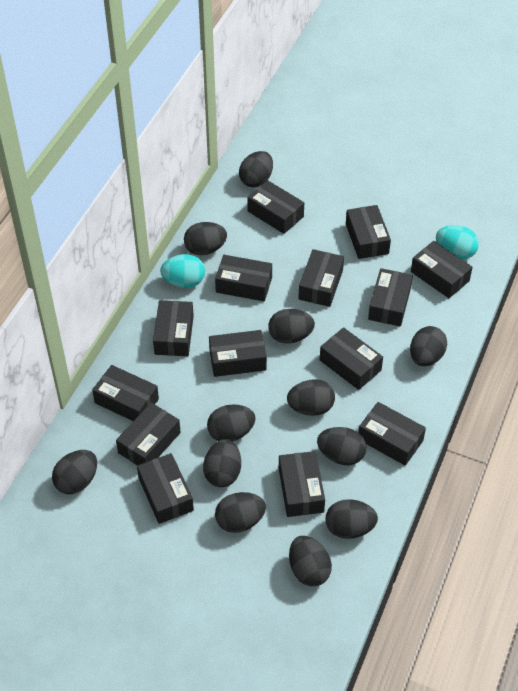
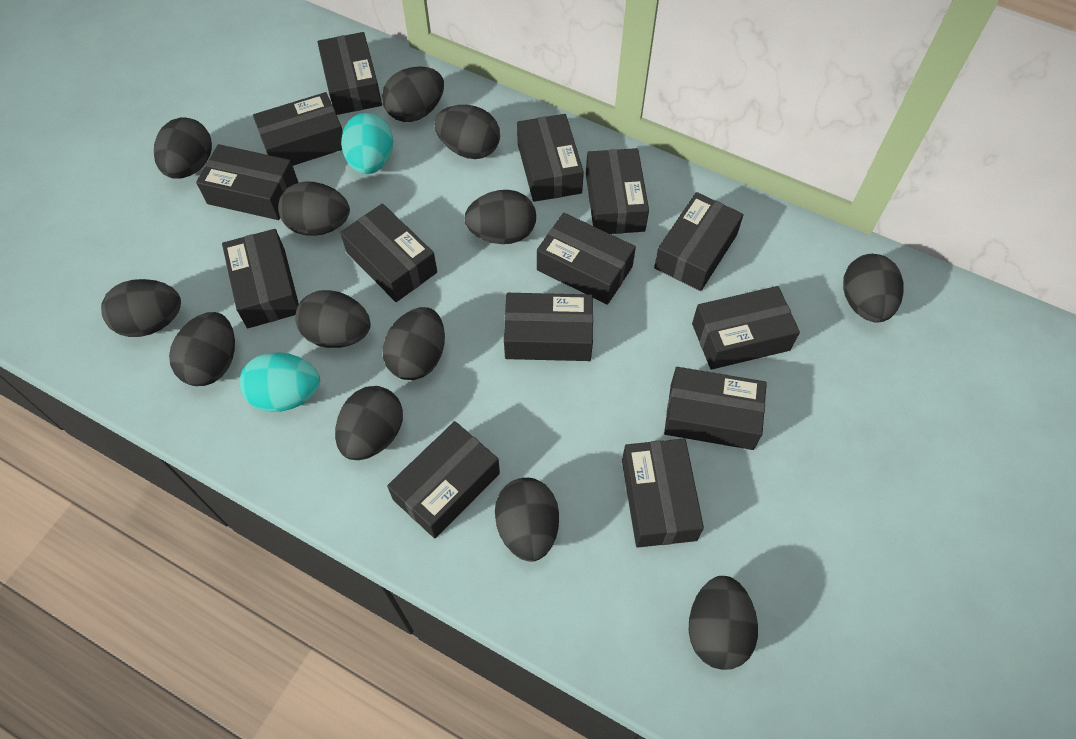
black egg: 12 -> 13

